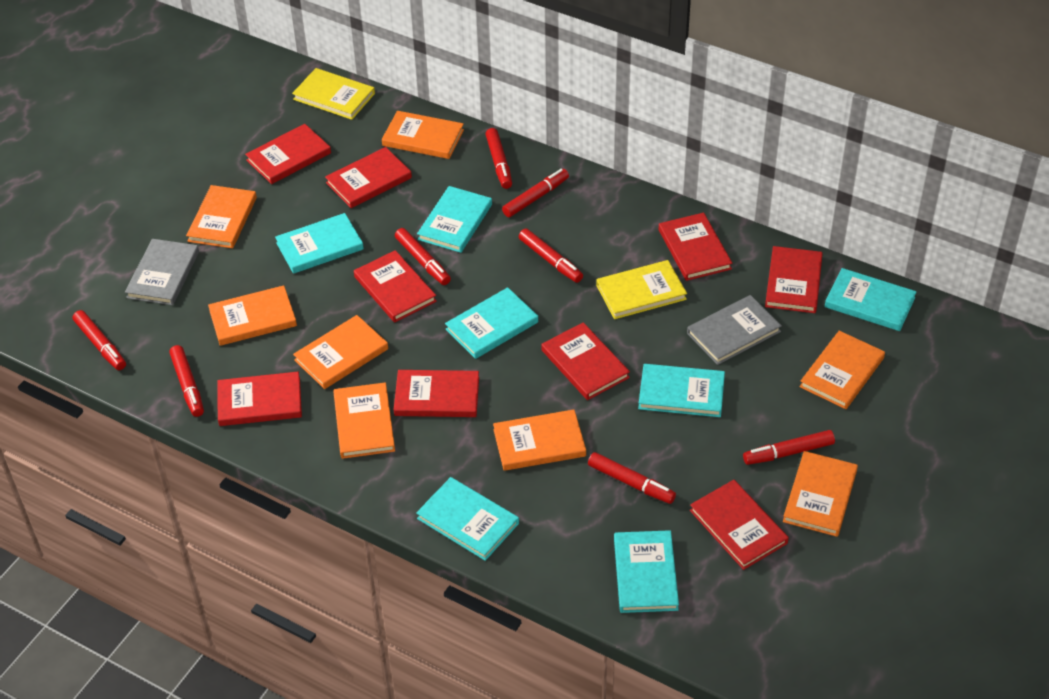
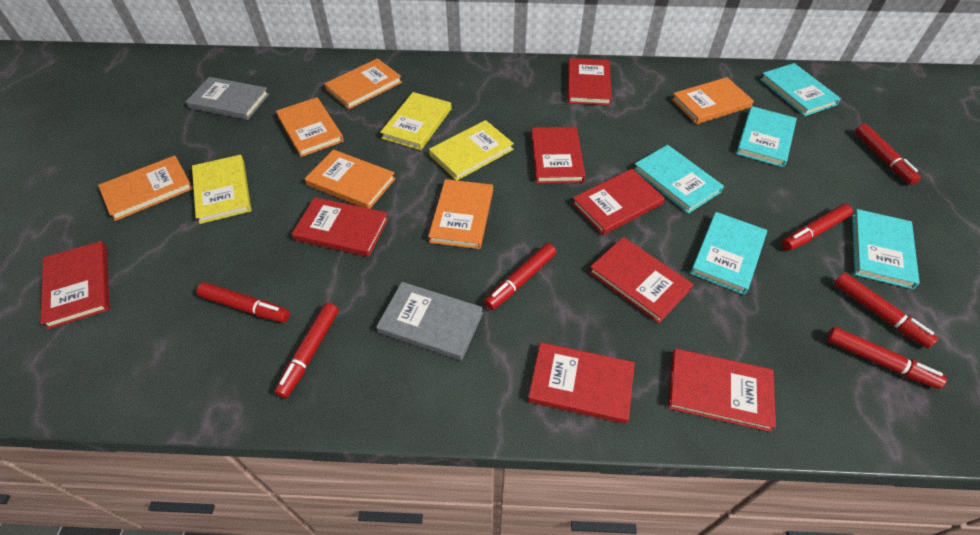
orange book: 8 -> 6
red book: 9 -> 8
red marker: 8 -> 7
turquoise book: 7 -> 5
yellow book: 2 -> 3

